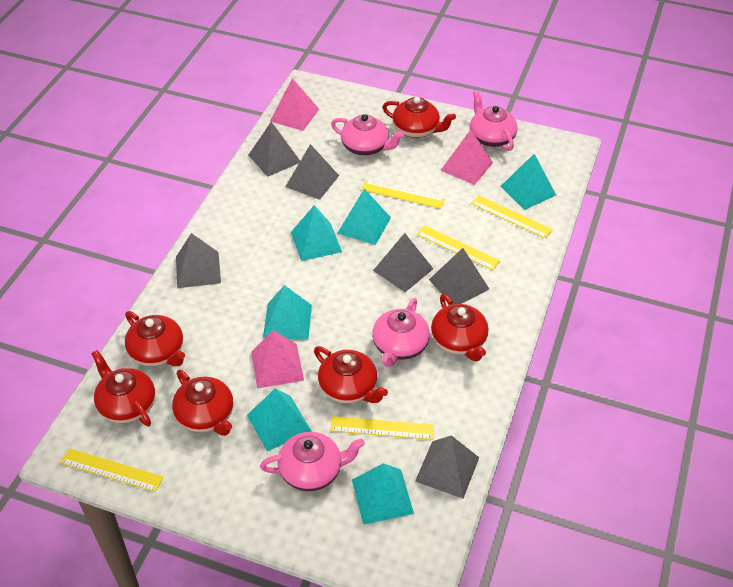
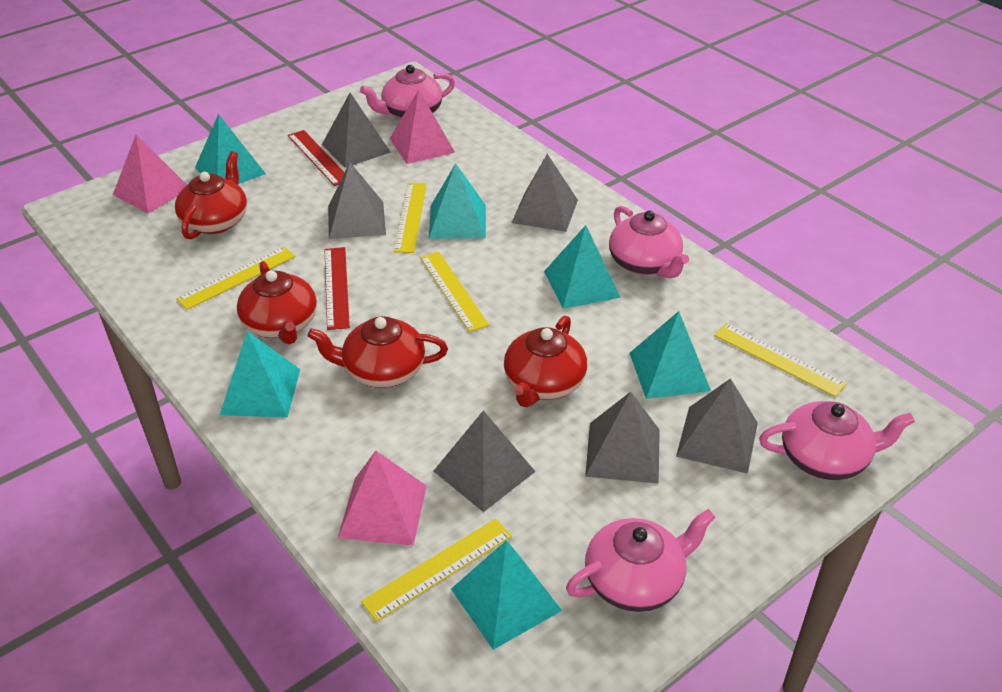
red ruler: 0 -> 2
red teapot: 6 -> 4

